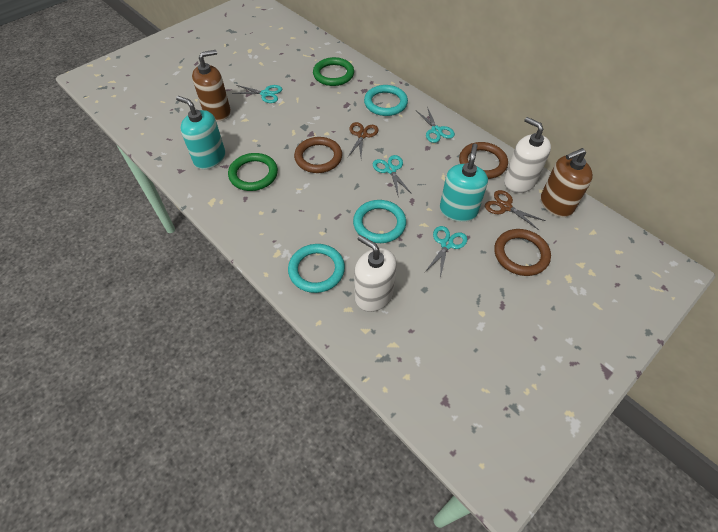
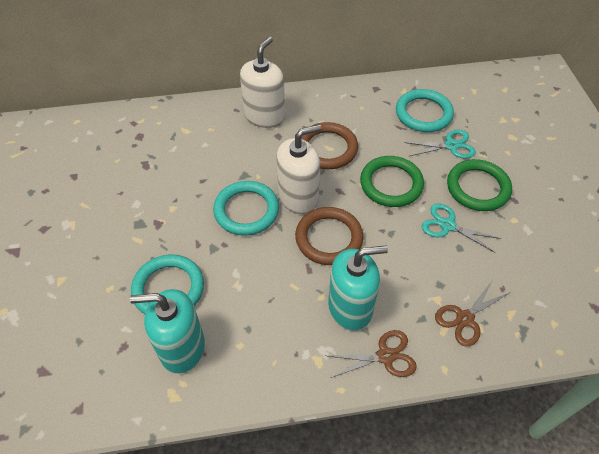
brown ring: 3 -> 2
brown soap dispenser: 2 -> 0
turquoise scissors: 4 -> 2

